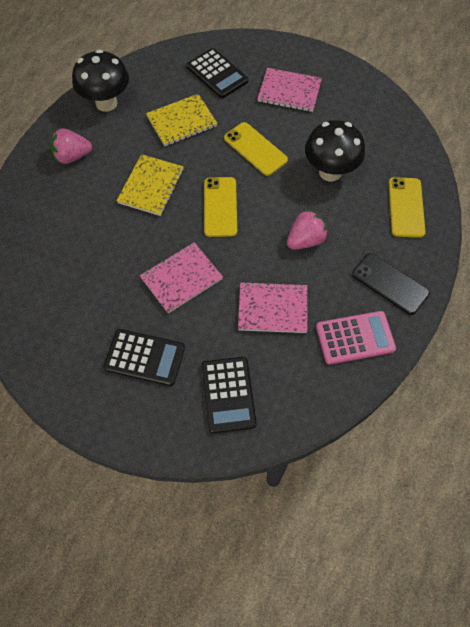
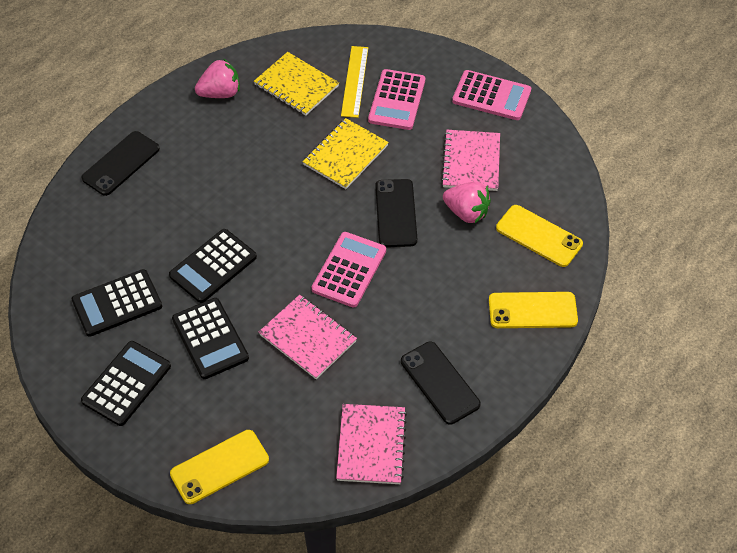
black calculator: 3 -> 4
black mushroom: 2 -> 0
black phone: 1 -> 3
pink calculator: 1 -> 3
yellow ruler: 0 -> 1

